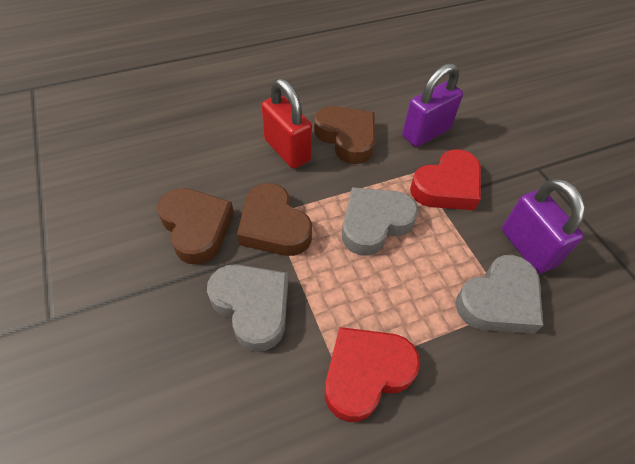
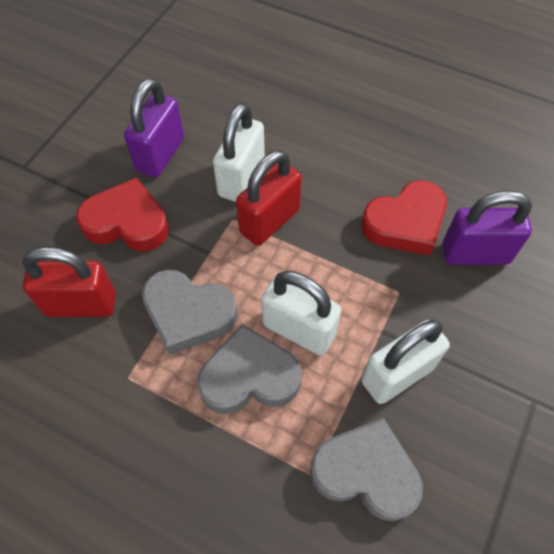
brown heart: 3 -> 0
red padlock: 1 -> 2
white padlock: 0 -> 3

